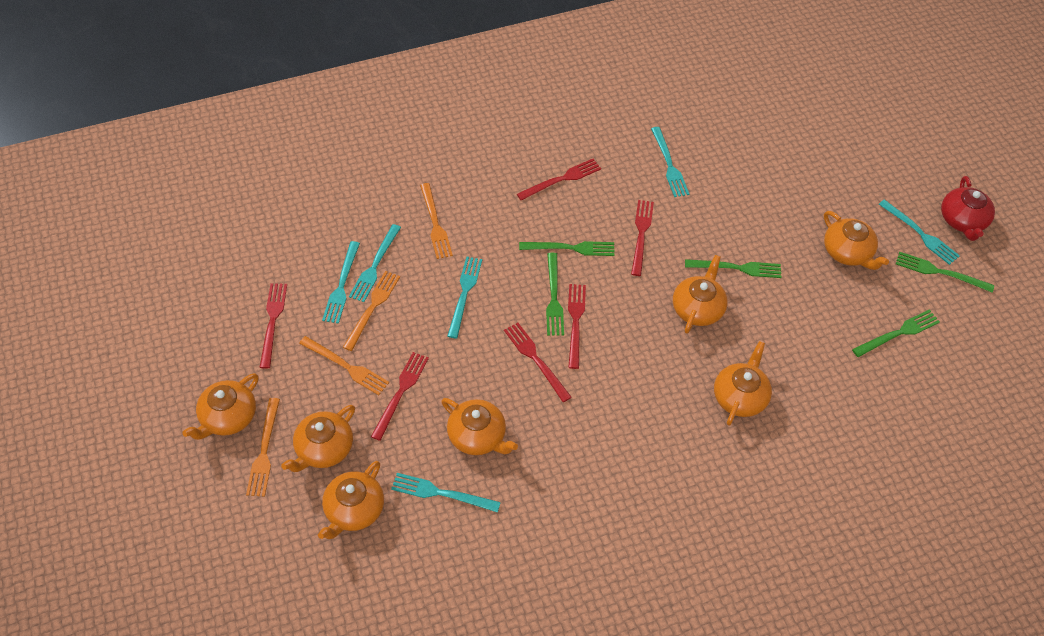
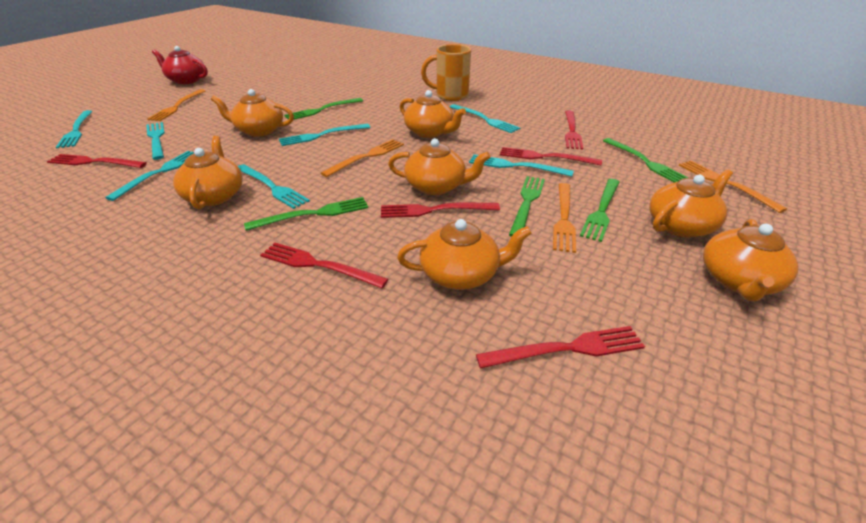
orange mug: 0 -> 1
turquoise fork: 6 -> 7

